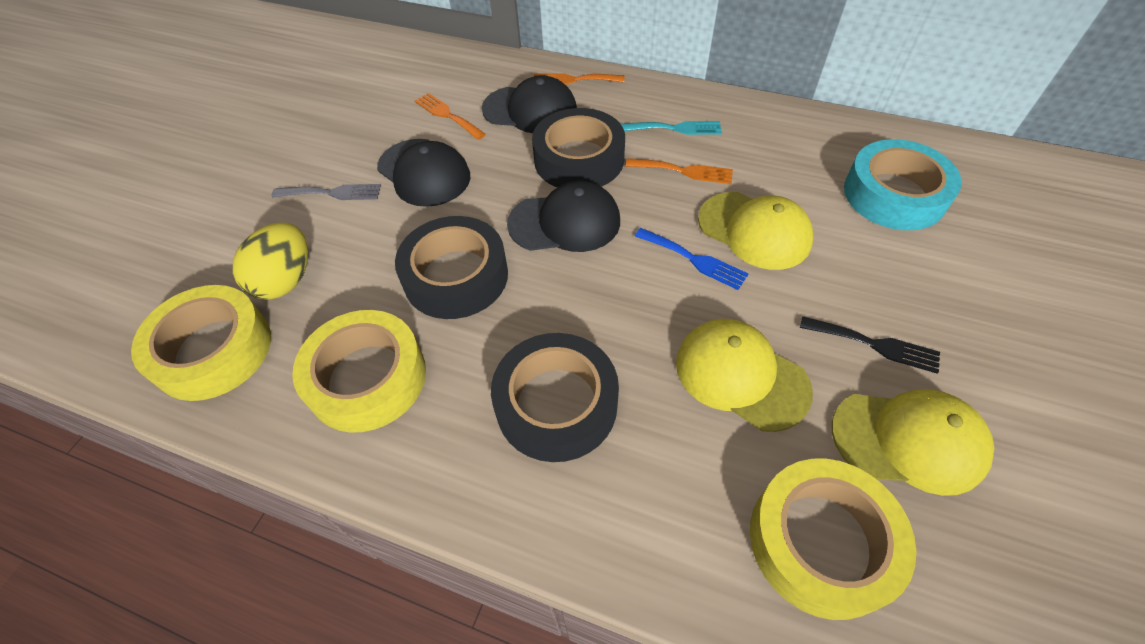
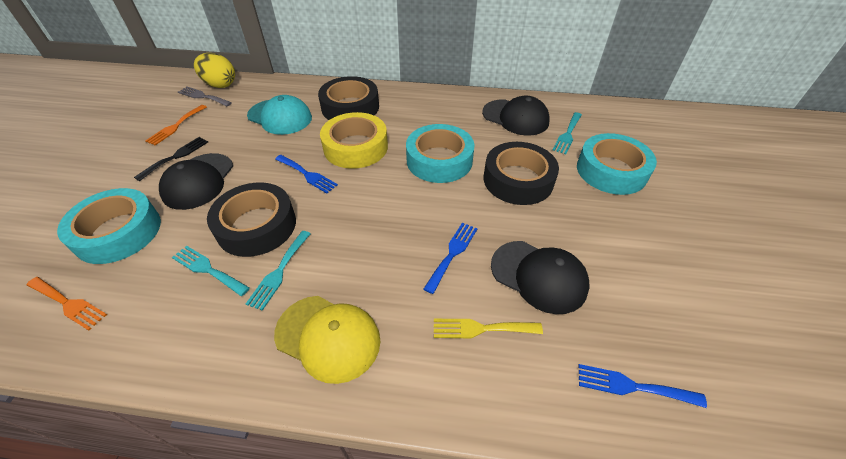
blue fork: 1 -> 3
orange fork: 3 -> 2
turquoise cap: 0 -> 1
turquoise fork: 1 -> 3
turquoise tape: 1 -> 3
yellow cap: 3 -> 1
yellow fork: 0 -> 1
yellow tape: 3 -> 1

